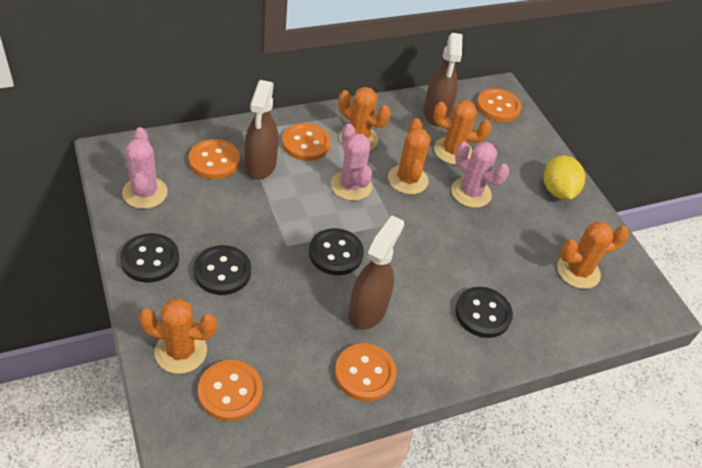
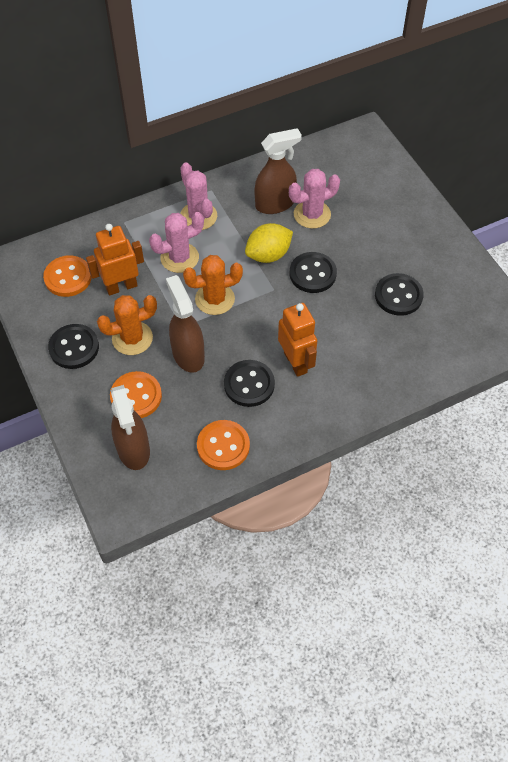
orange button: 5 -> 3
orange cactus: 5 -> 2
orange robot: 0 -> 2

